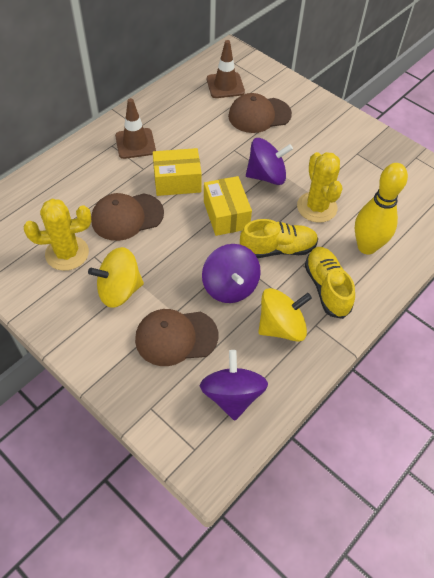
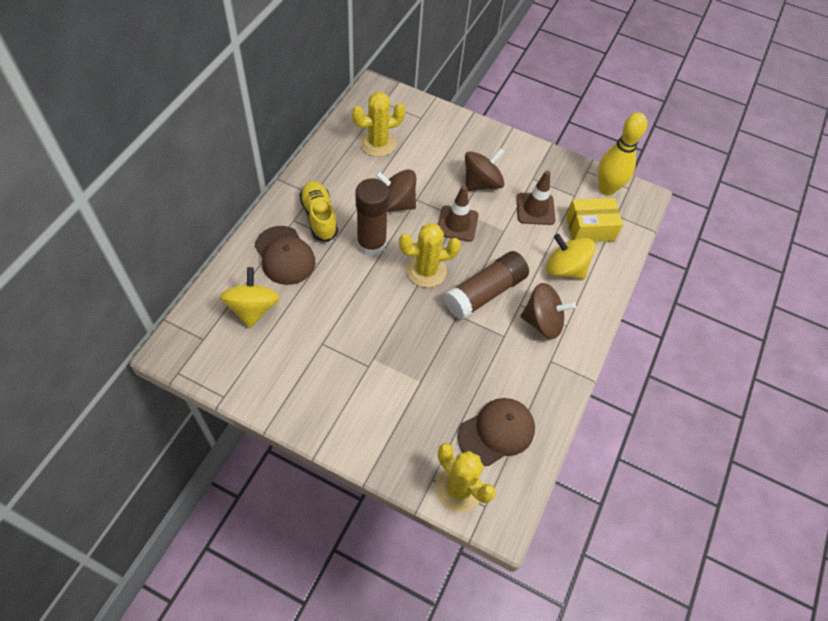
brown cap: 3 -> 2
brown glue stick: 0 -> 2
brown spinning top: 0 -> 3
purple spinning top: 3 -> 0
yellow box: 2 -> 1
yellow cactus: 2 -> 3
yellow shoe: 2 -> 1

